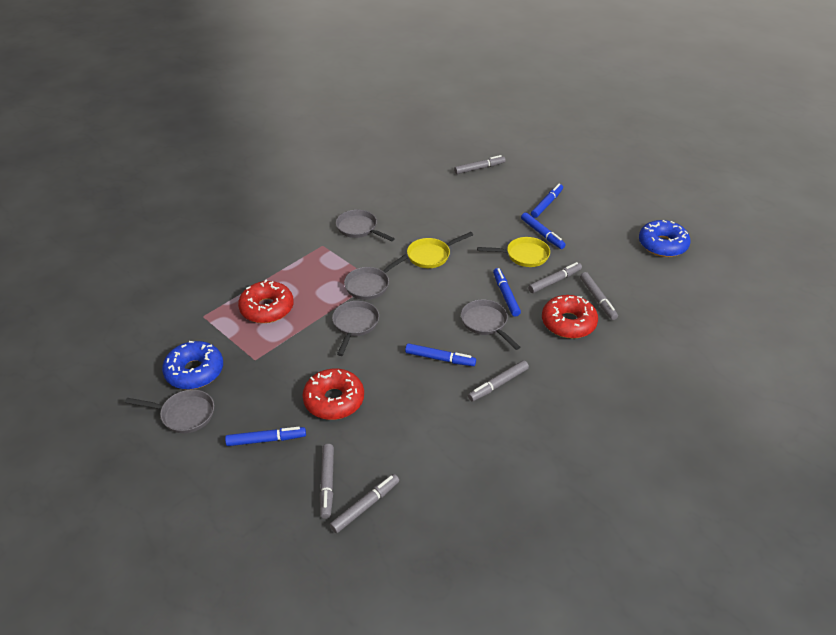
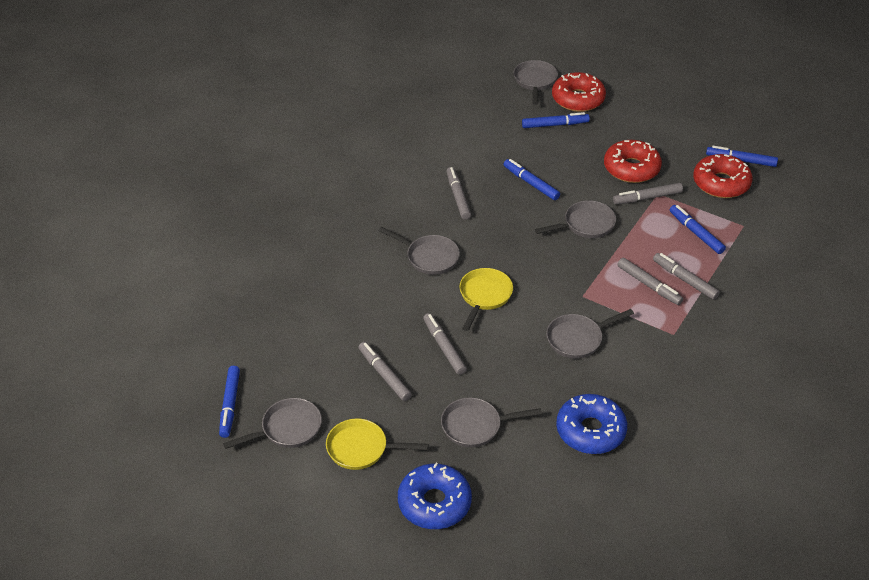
grey pan: 5 -> 6

